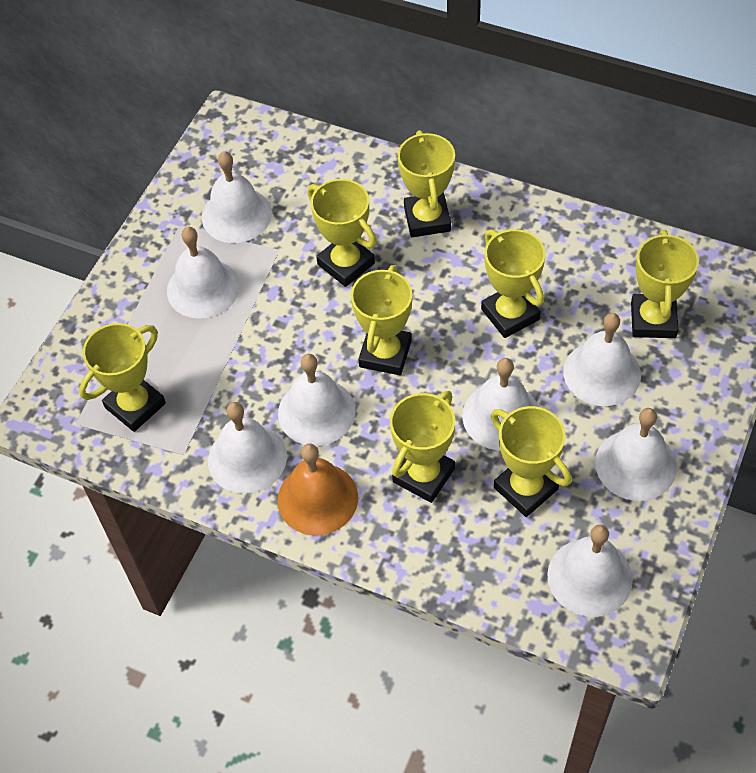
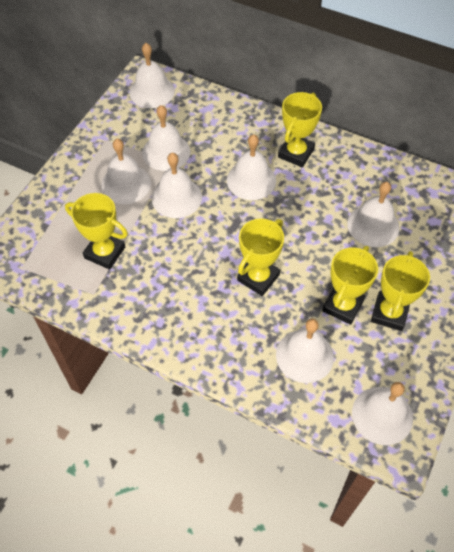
orange bell: 1 -> 0
yellow trophy: 8 -> 5

